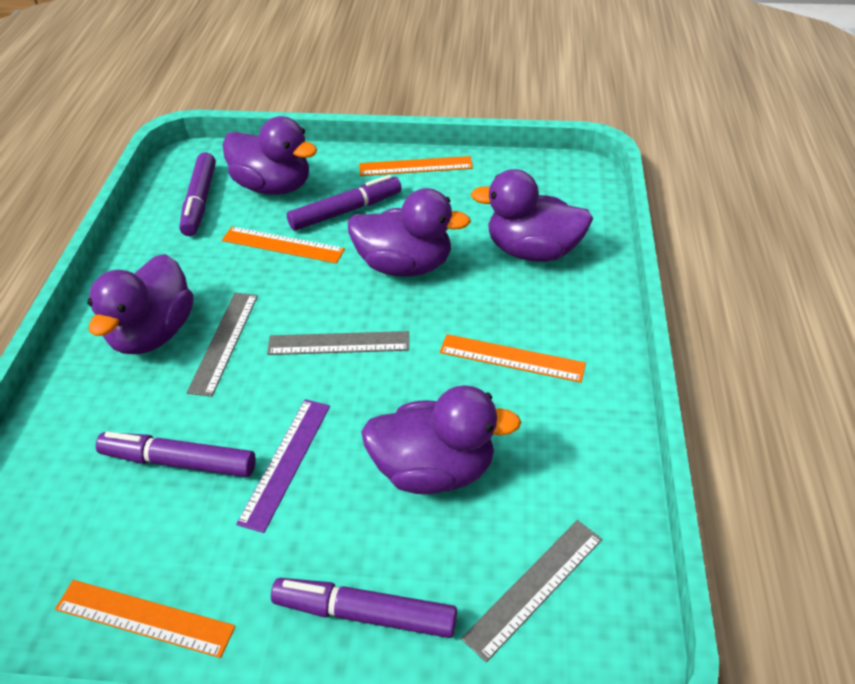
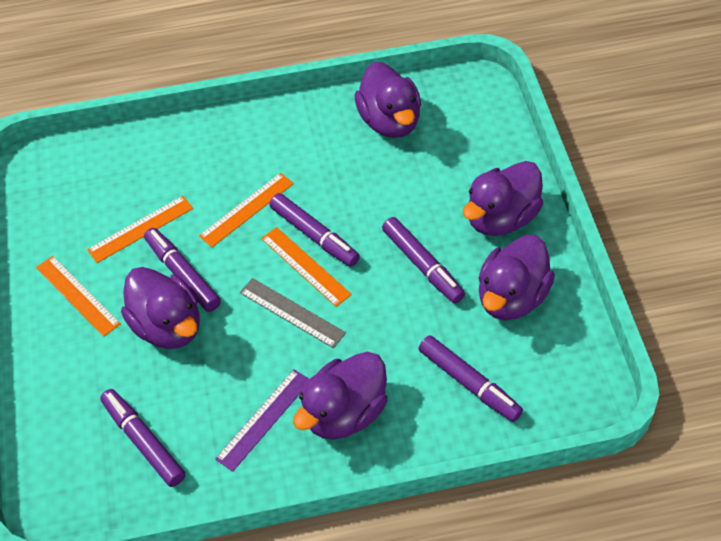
grey ruler: 3 -> 1
purple marker: 4 -> 5

